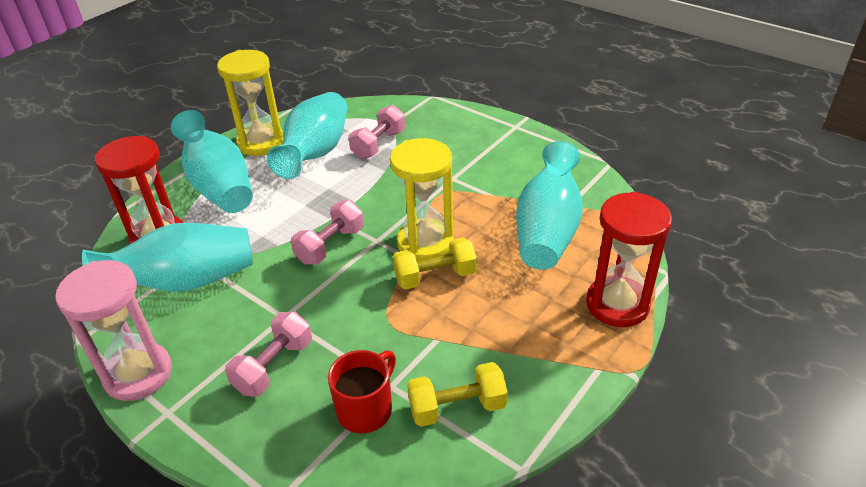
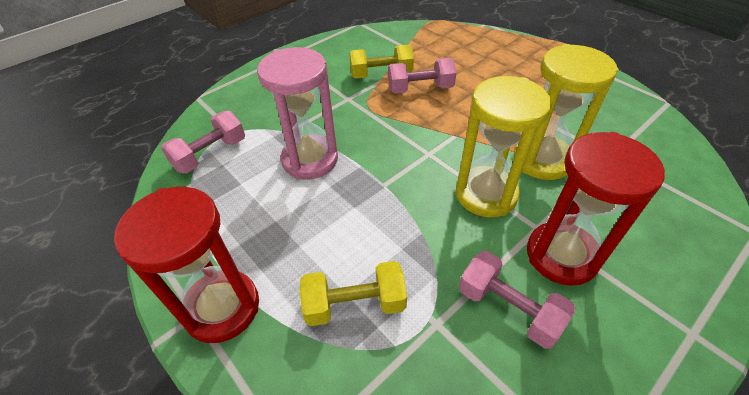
red mug: 1 -> 0
turquoise vase: 4 -> 0

